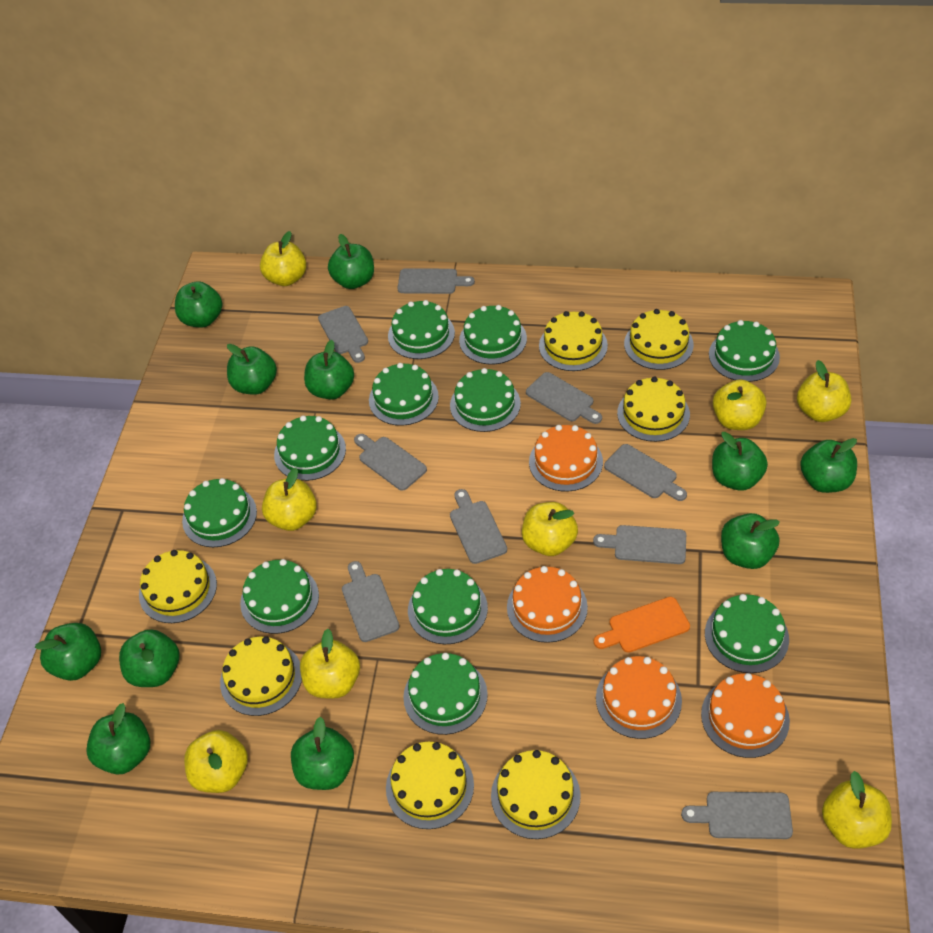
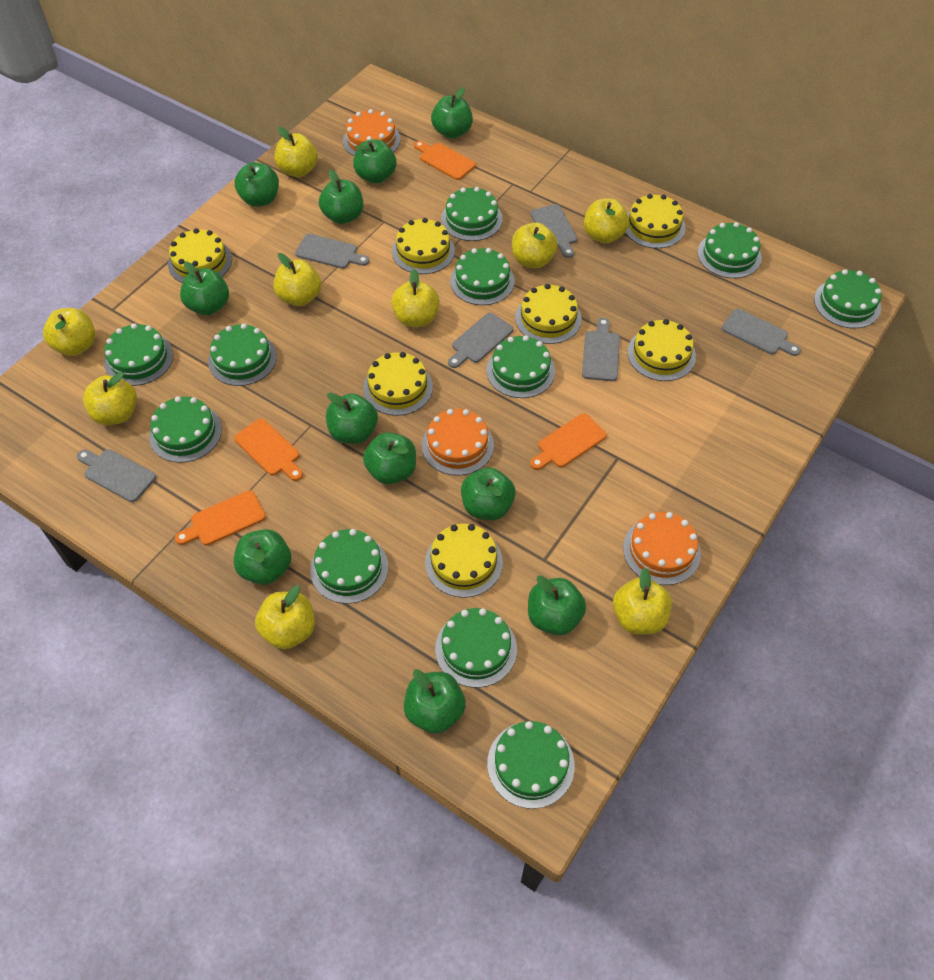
grey cutting board: 9 -> 6
orange cake: 4 -> 3
orange cutting board: 1 -> 4
yellow apple: 8 -> 9

